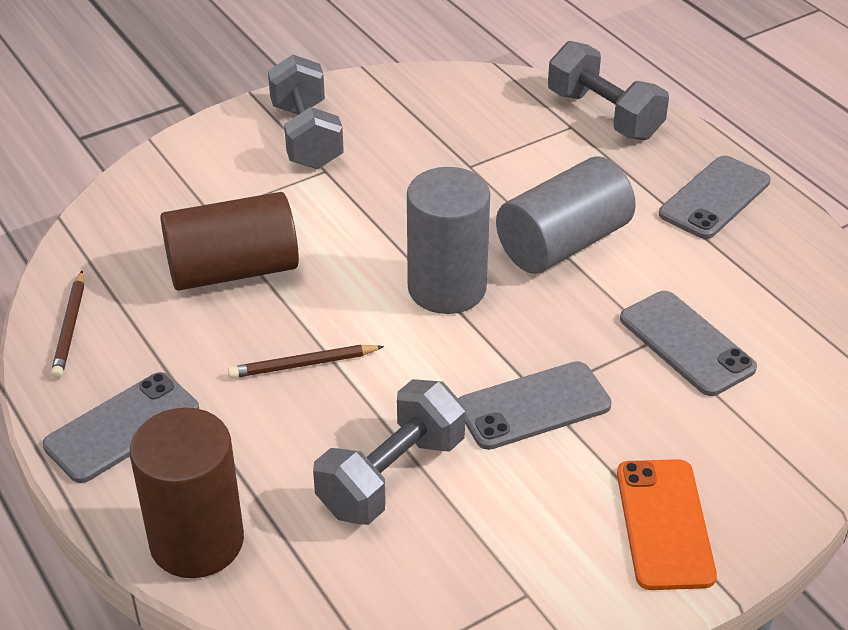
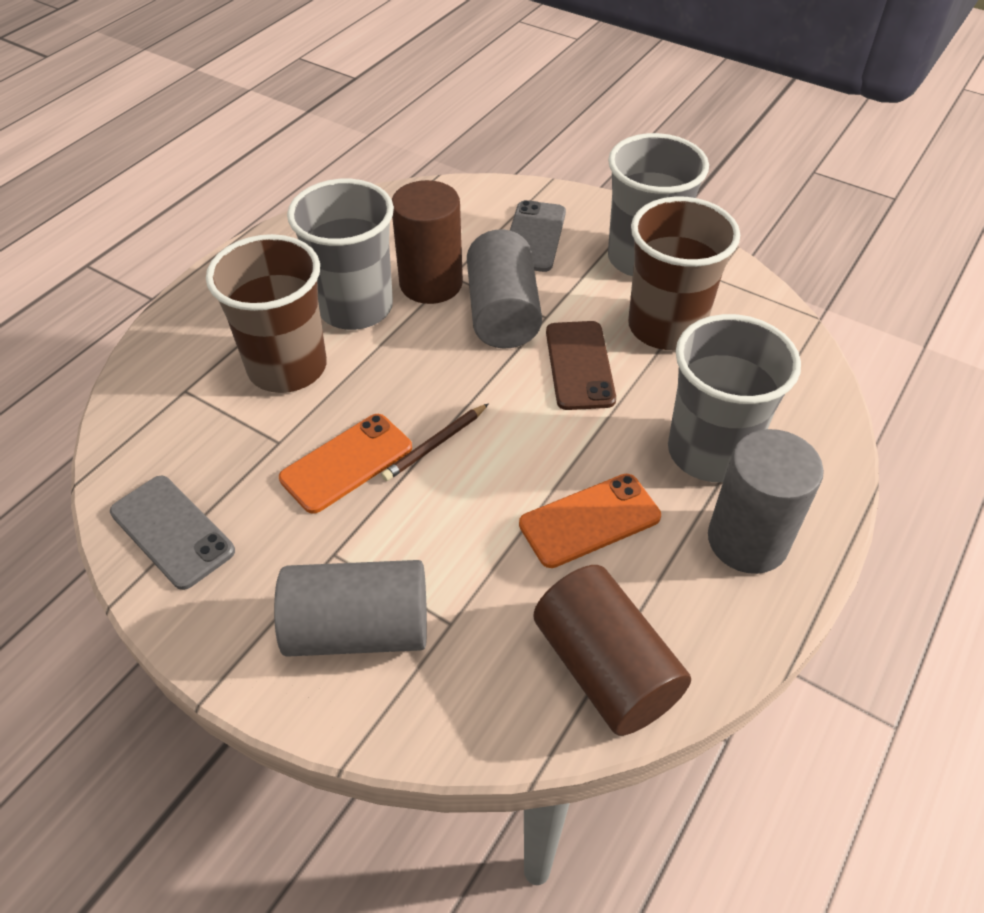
brown cup: 0 -> 2
brown pencil: 2 -> 1
brown phone: 0 -> 1
grey cup: 0 -> 3
grey cylinder: 2 -> 3
grey dumbbell: 3 -> 0
grey phone: 4 -> 2
orange phone: 1 -> 2

